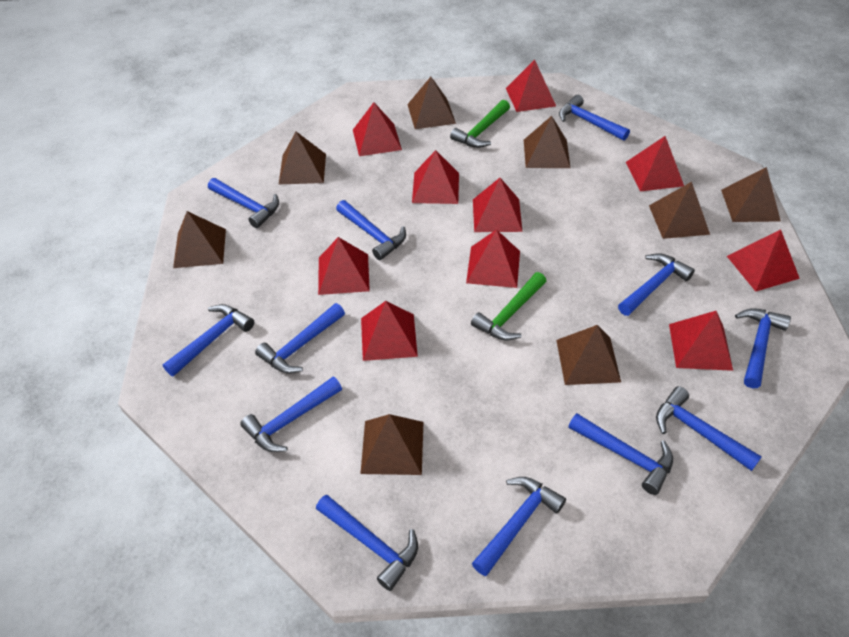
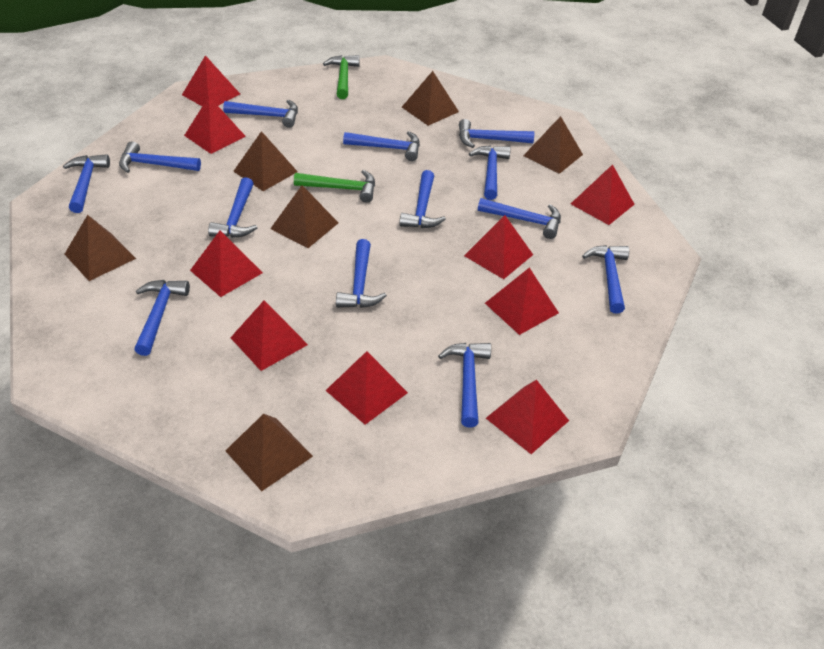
blue hammer: 12 -> 13
brown pyramid: 8 -> 6
red pyramid: 10 -> 9

